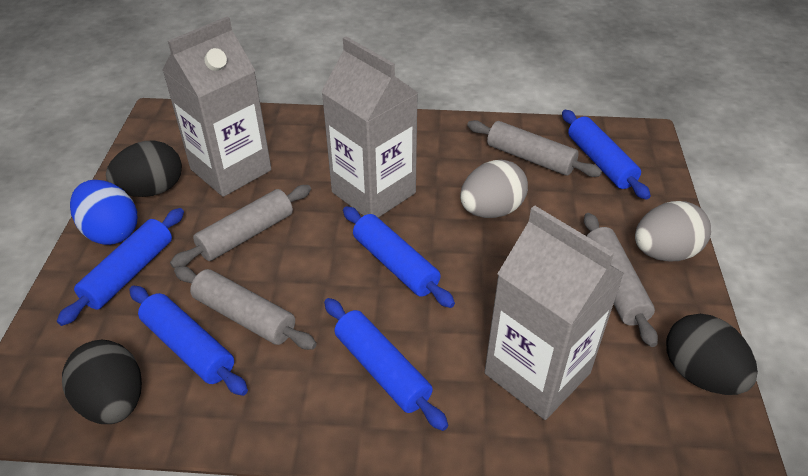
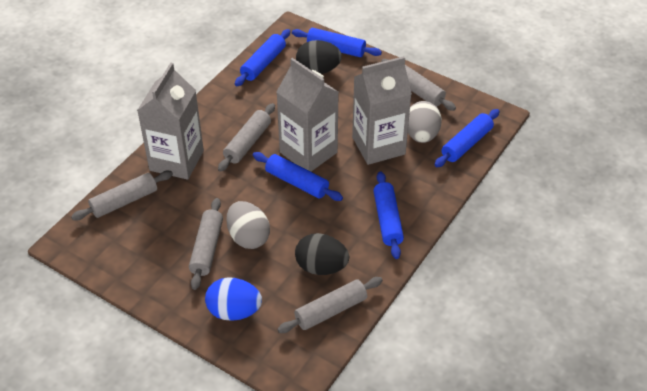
black egg: 3 -> 2
grey rolling pin: 4 -> 5

